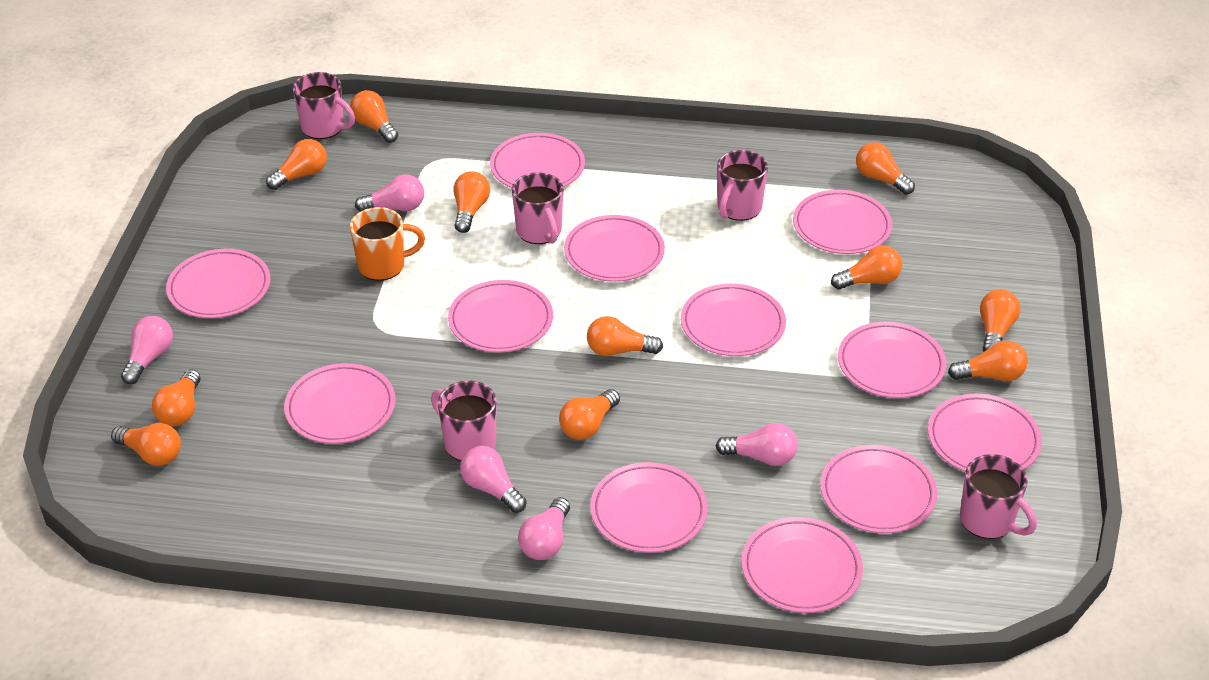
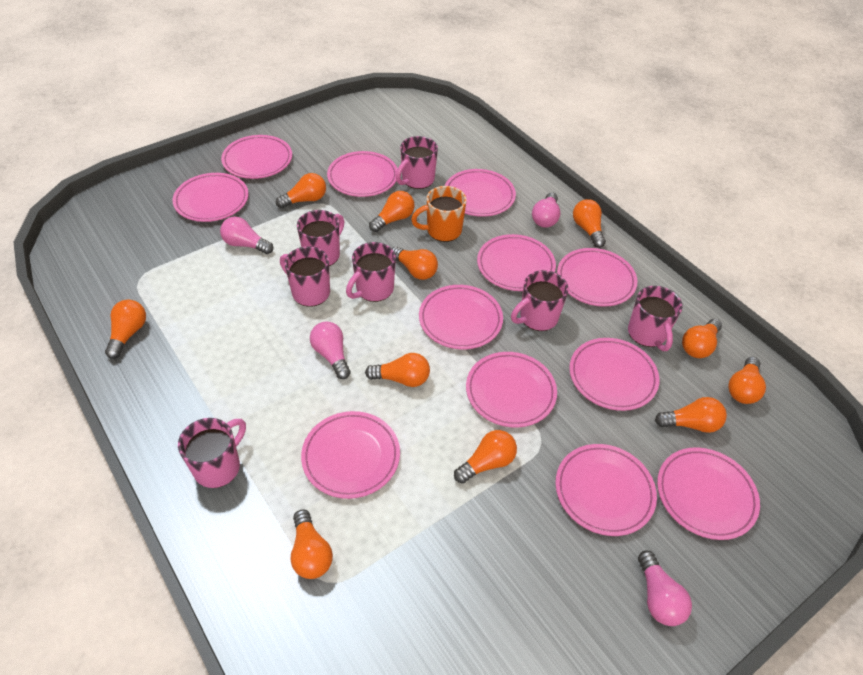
pink light bulb: 5 -> 4
pink mug: 5 -> 7

